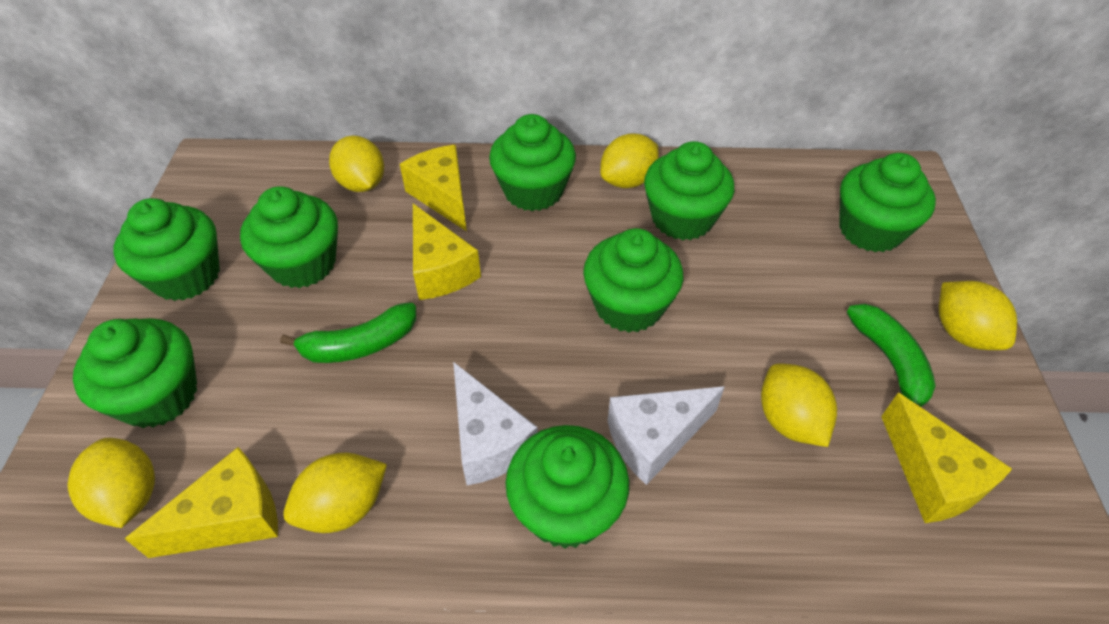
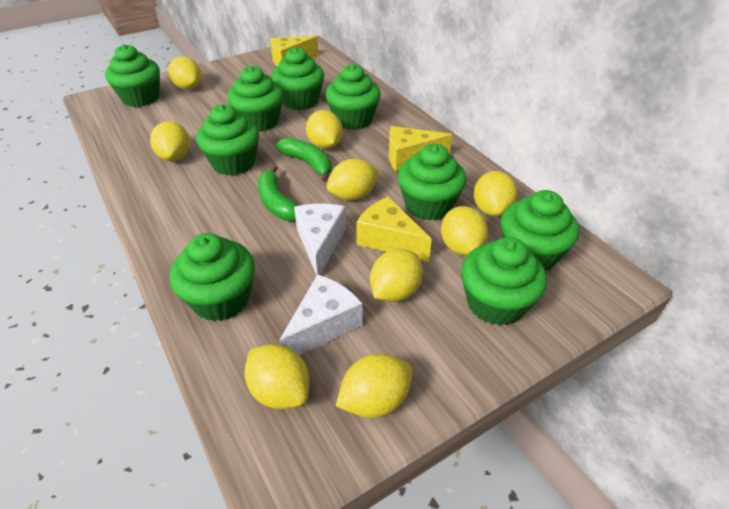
green cupcake: 8 -> 9
yellow cheese: 4 -> 3
yellow lemon: 6 -> 9

